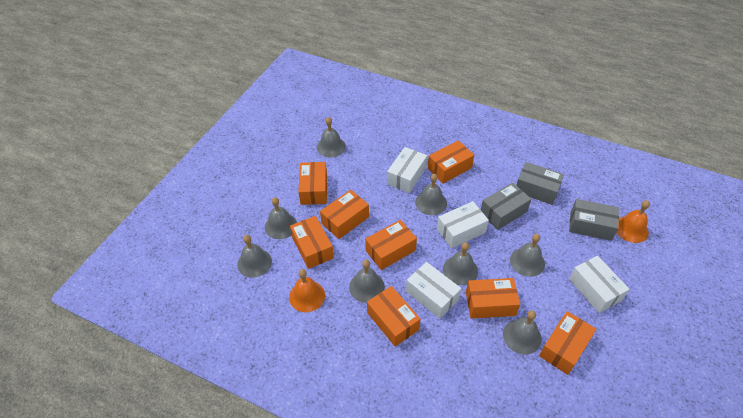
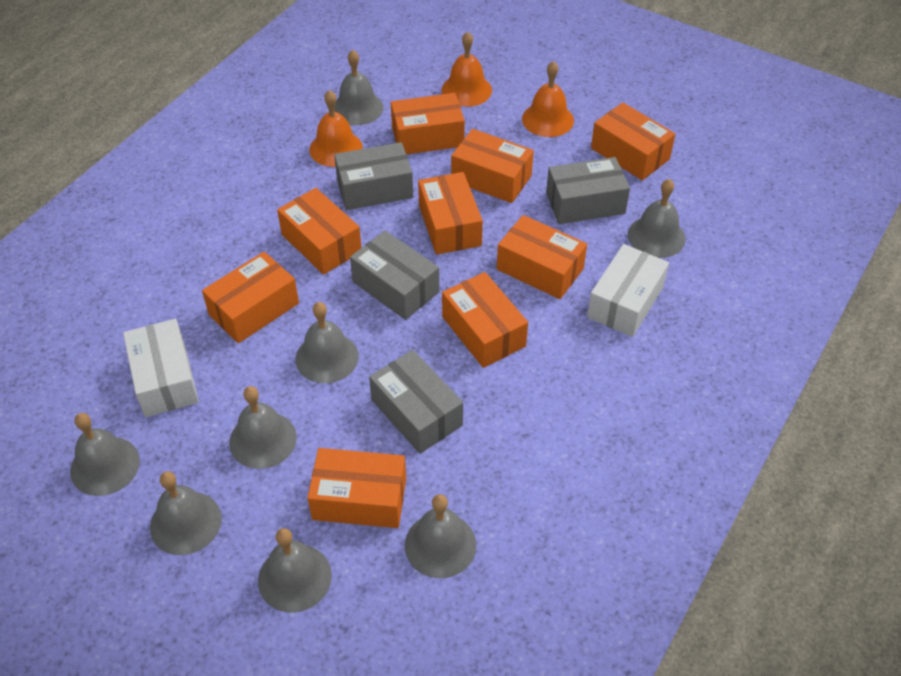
grey box: 3 -> 4
orange bell: 2 -> 3
orange box: 8 -> 9
white box: 4 -> 2

